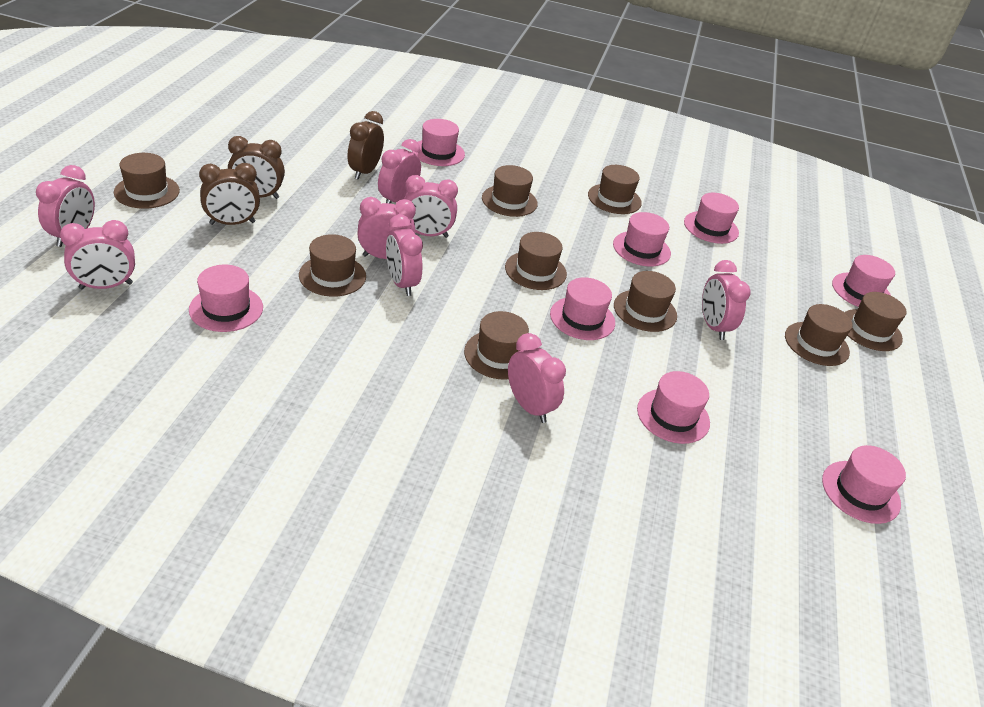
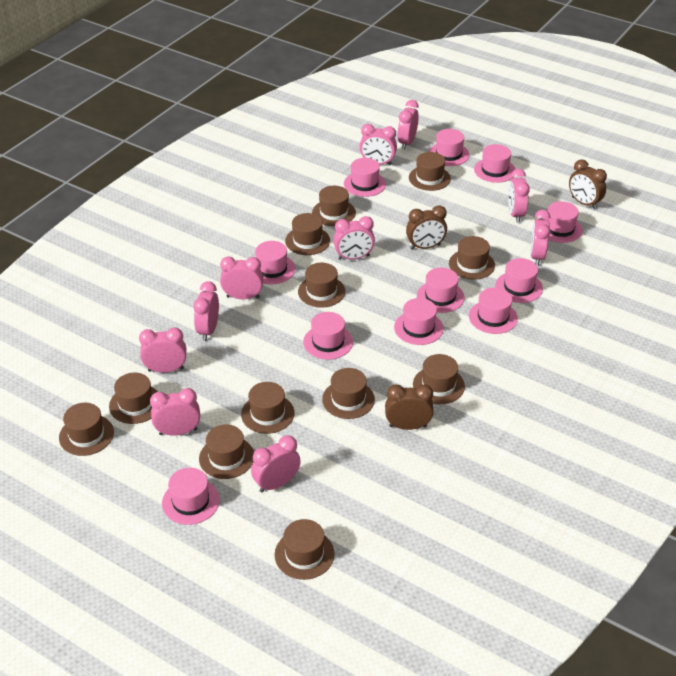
brown hat: 9 -> 12
pink clock: 8 -> 10
pink hat: 8 -> 11

